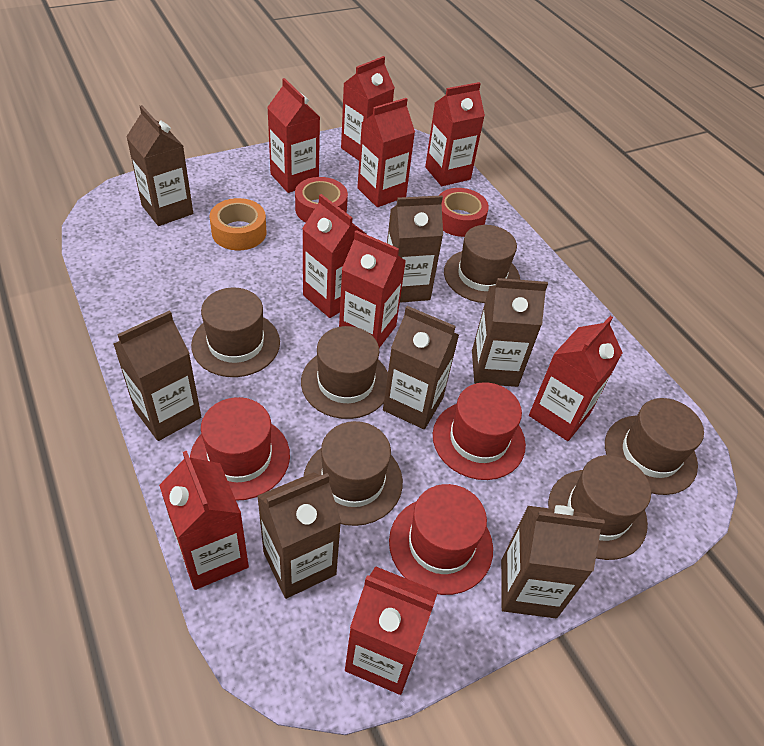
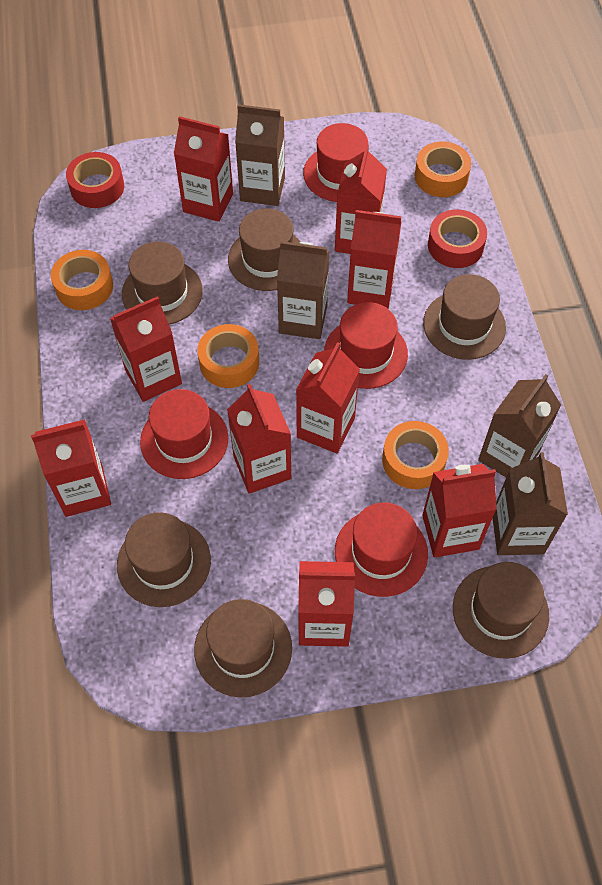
brown carton: 7 -> 4
orange tape: 1 -> 4
red hat: 3 -> 4

